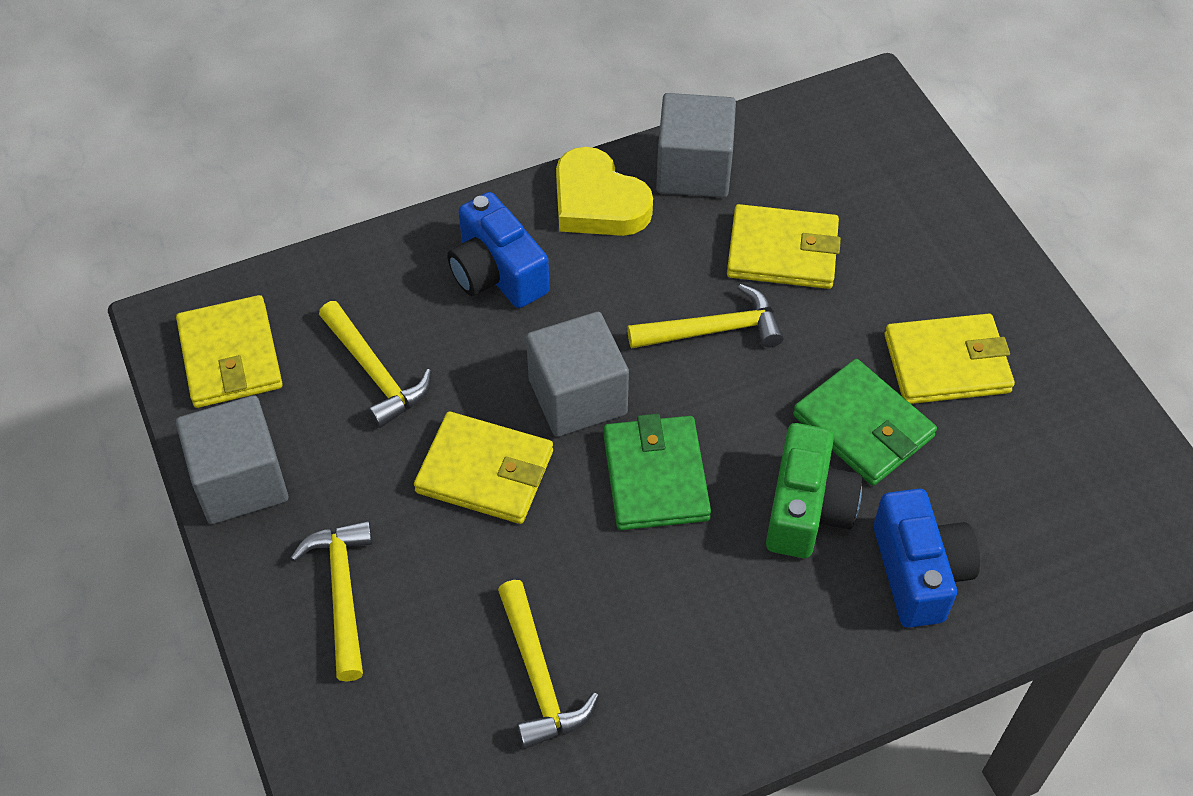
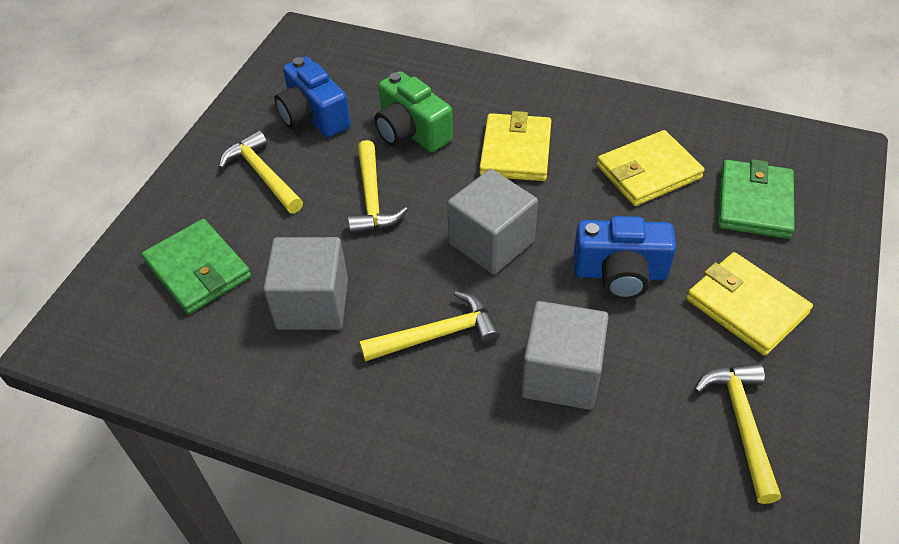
yellow heart: 1 -> 0
yellow wallet: 4 -> 3

